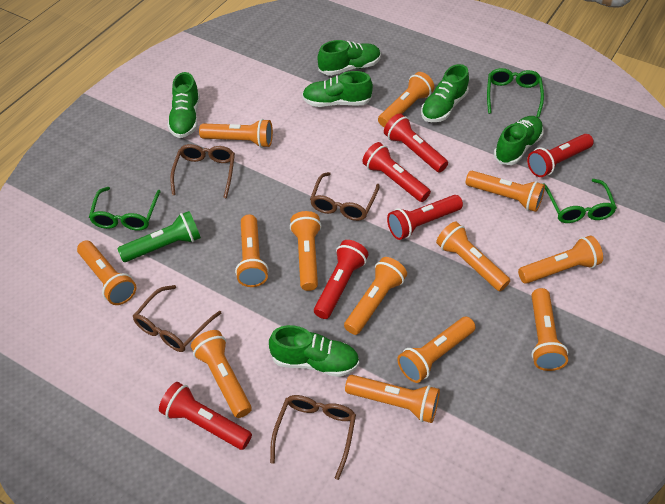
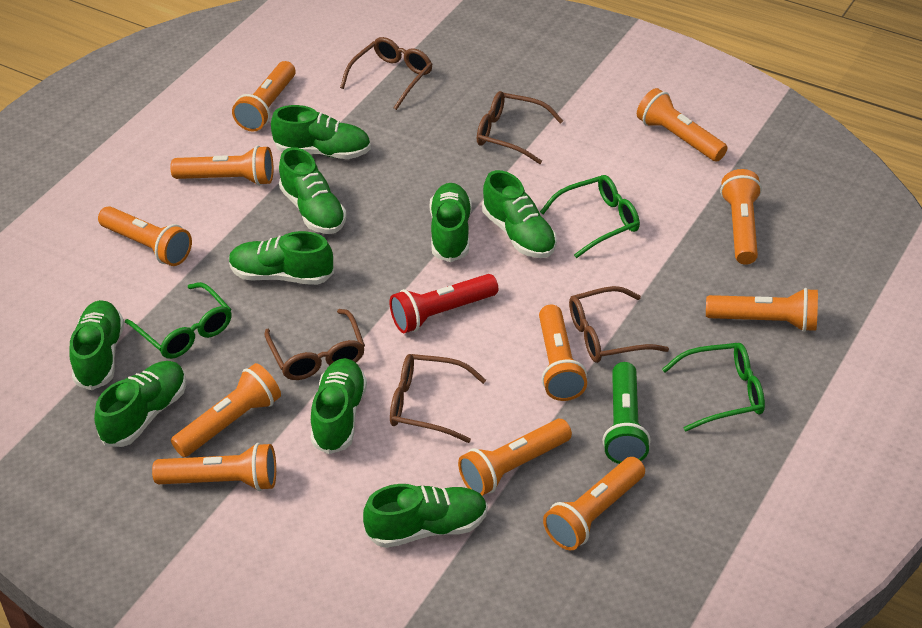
brown glasses: 4 -> 5
green shoe: 6 -> 9
orange flashlight: 13 -> 11
red flashlight: 6 -> 1

